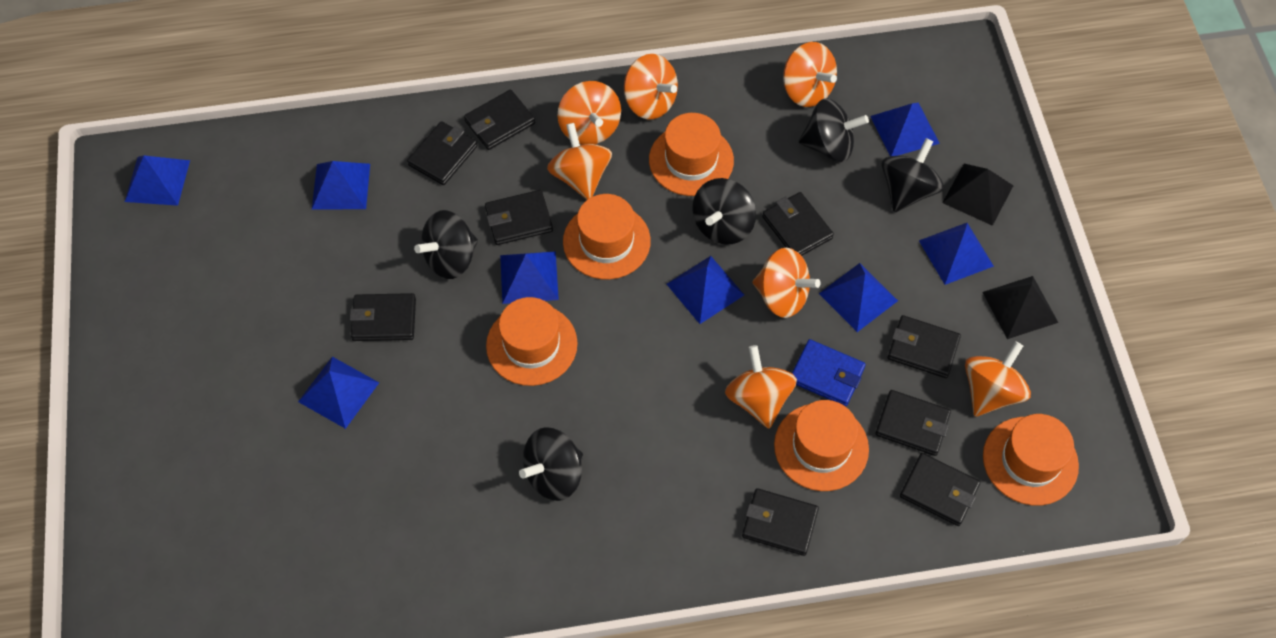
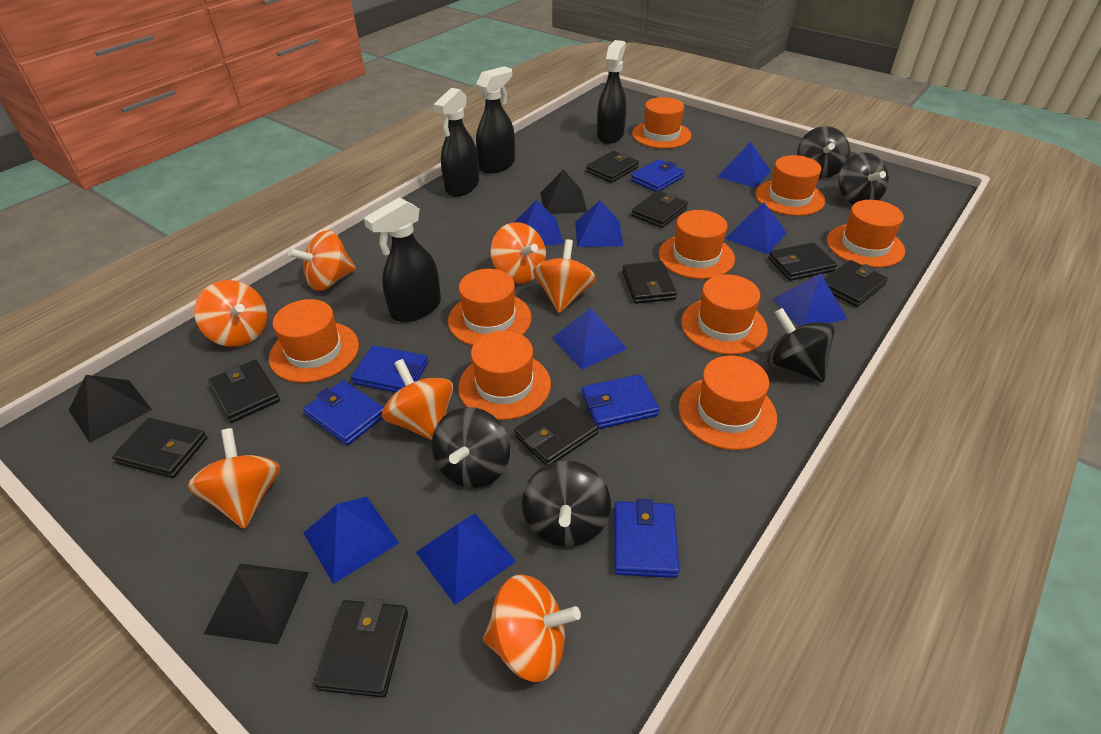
black pyramid: 2 -> 3
black spray bottle: 0 -> 4
blue wallet: 1 -> 5
orange hat: 5 -> 9

